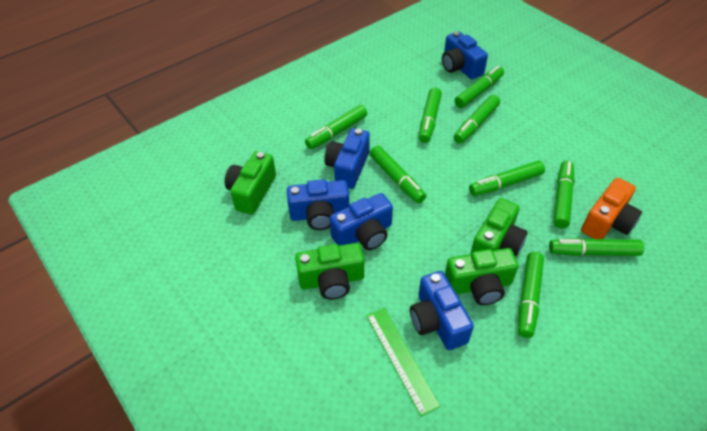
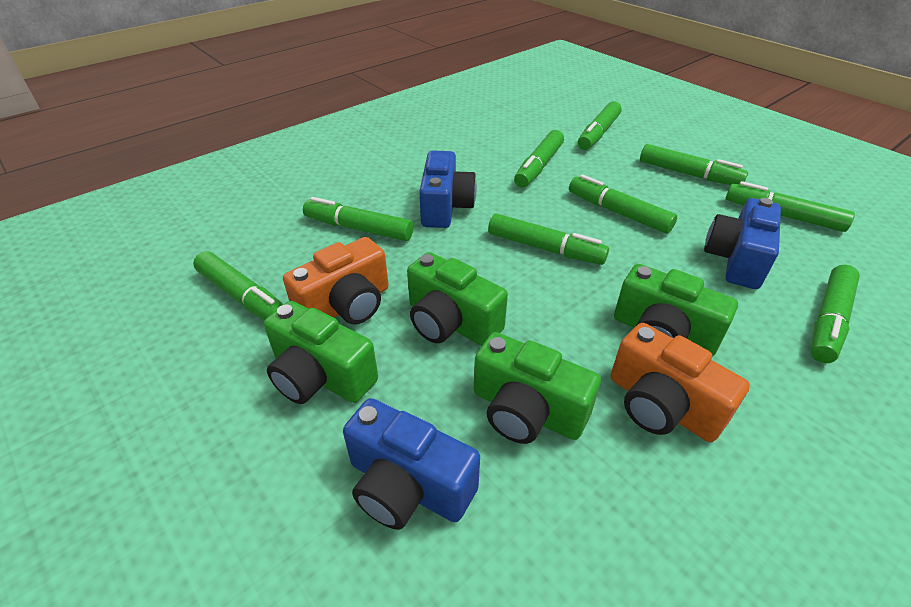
blue camera: 5 -> 3
green ruler: 1 -> 0
orange camera: 1 -> 2

